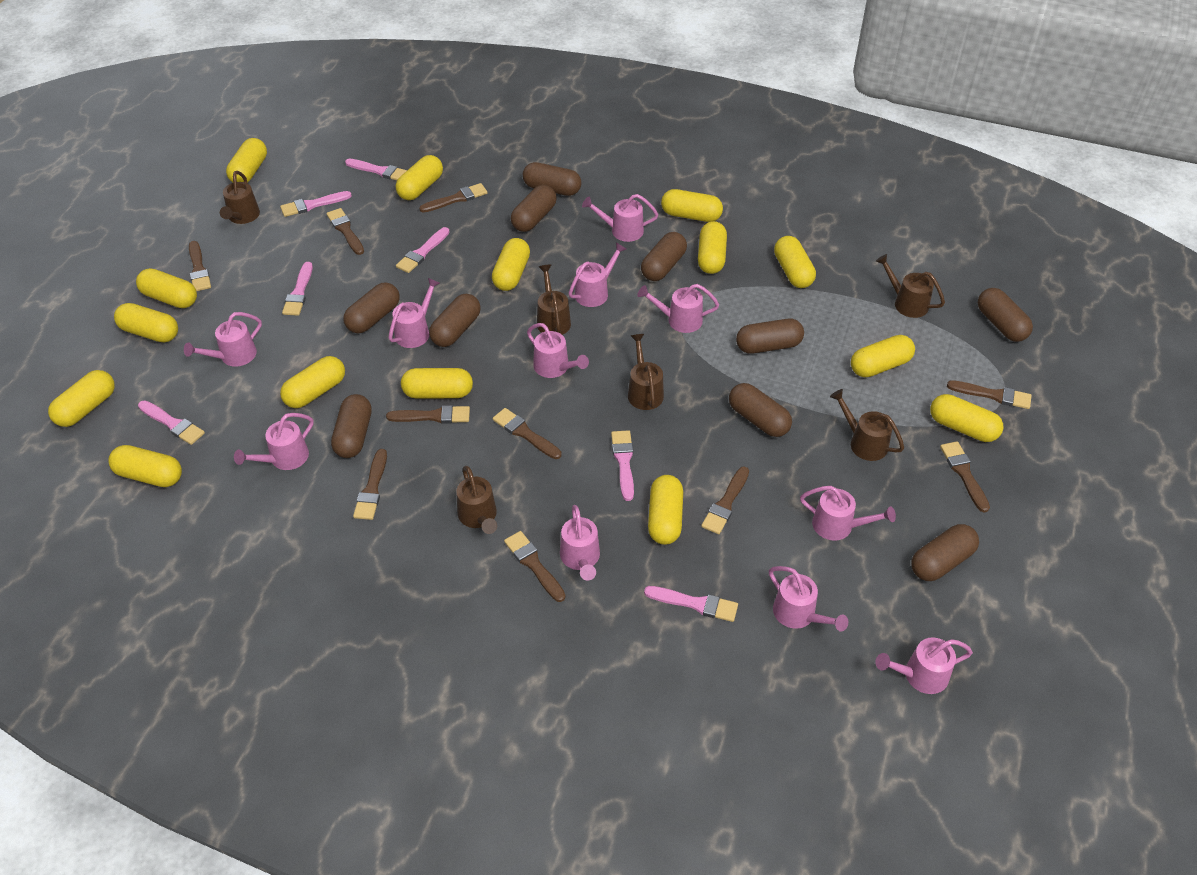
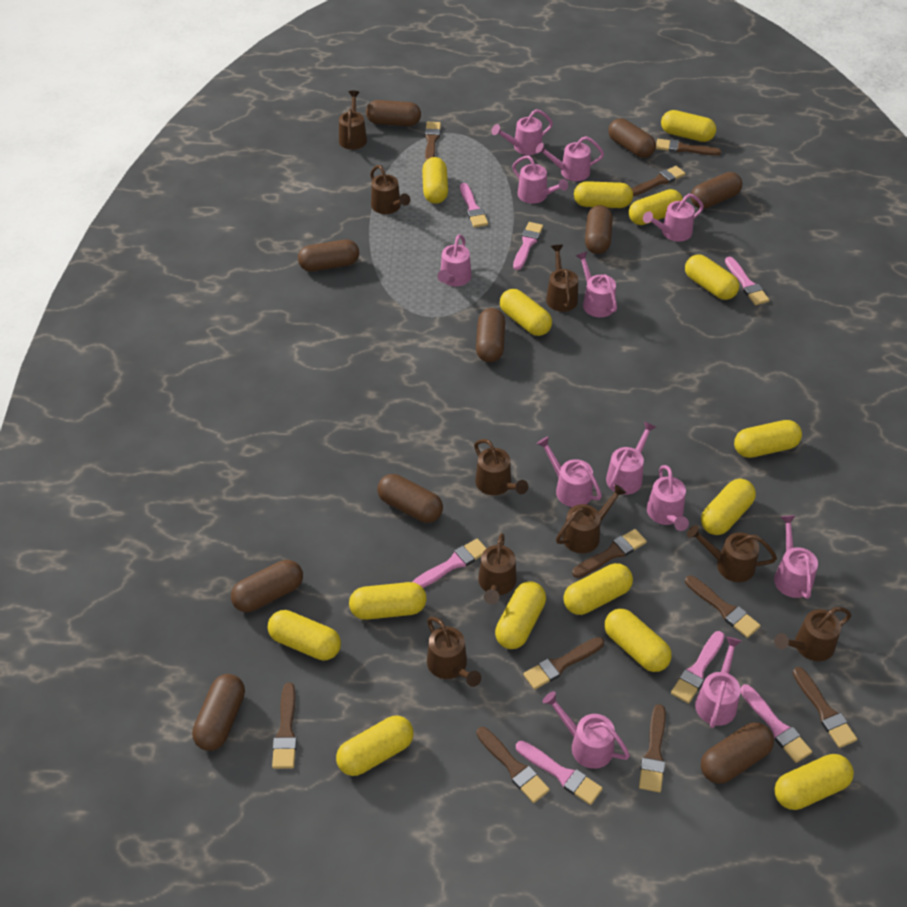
brown watering can: 6 -> 9
pink watering can: 11 -> 12

